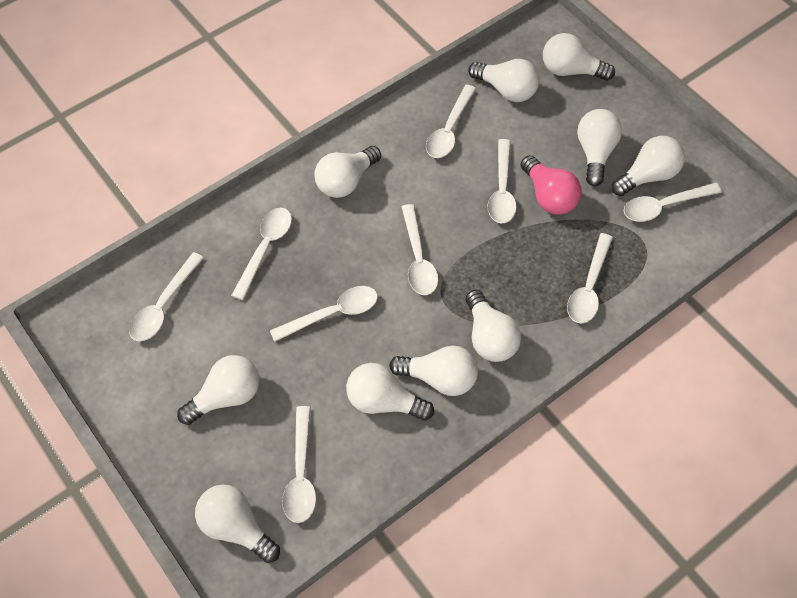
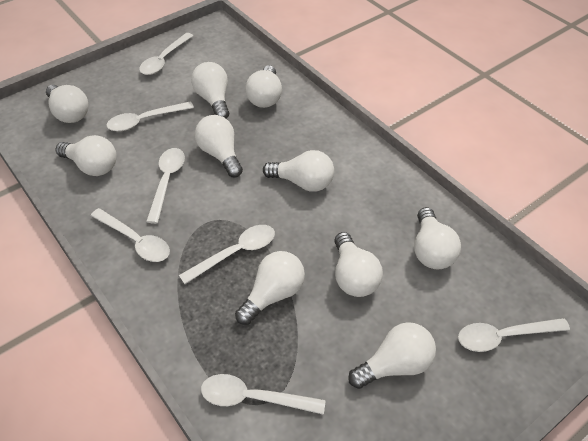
pink light bulb: 1 -> 0
white spoon: 9 -> 7

